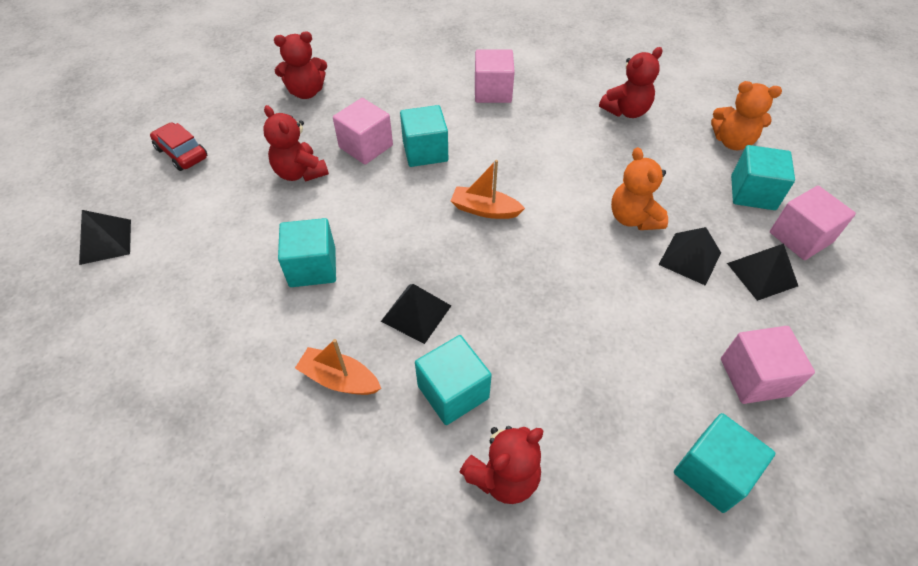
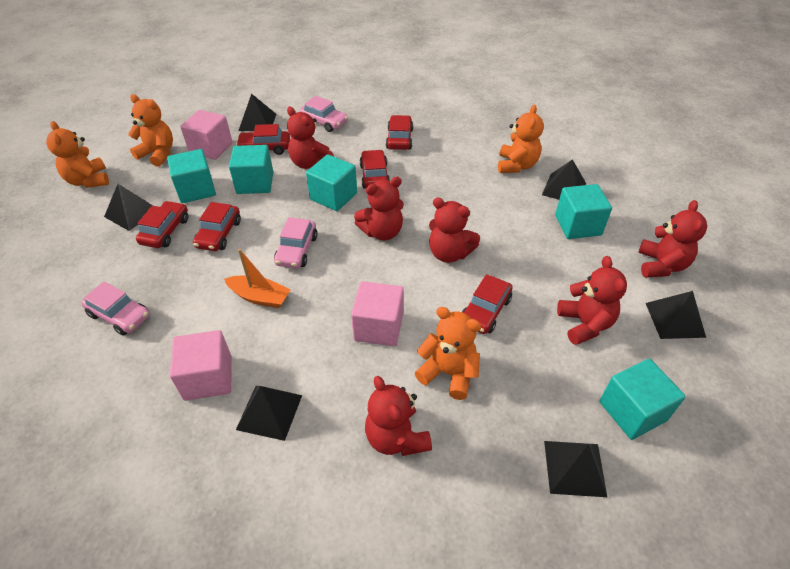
black pyramid: 4 -> 6
orange boat: 2 -> 1
orange teddy bear: 2 -> 4
pink car: 0 -> 3
pink cube: 4 -> 3
red car: 1 -> 6
red teddy bear: 4 -> 6

